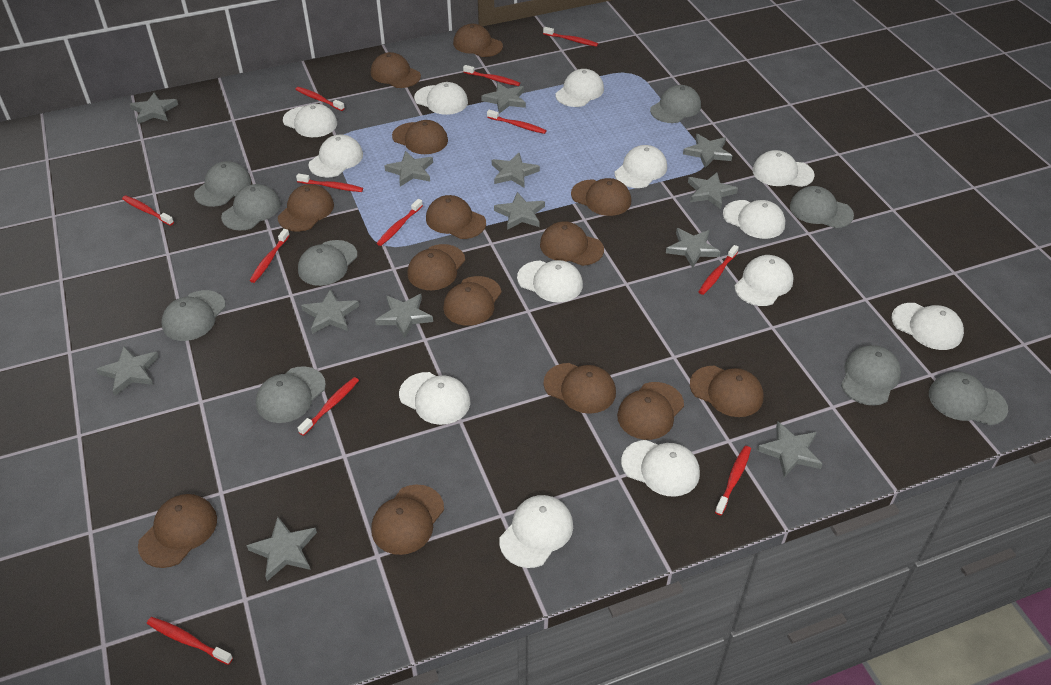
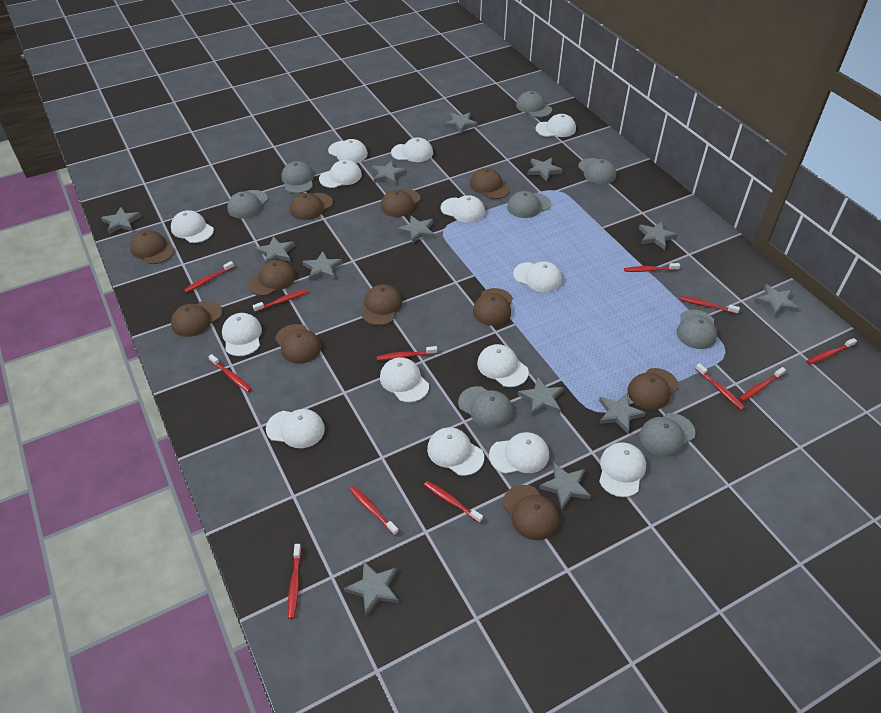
brown cap: 14 -> 11
grey cap: 9 -> 8
white cap: 13 -> 14

